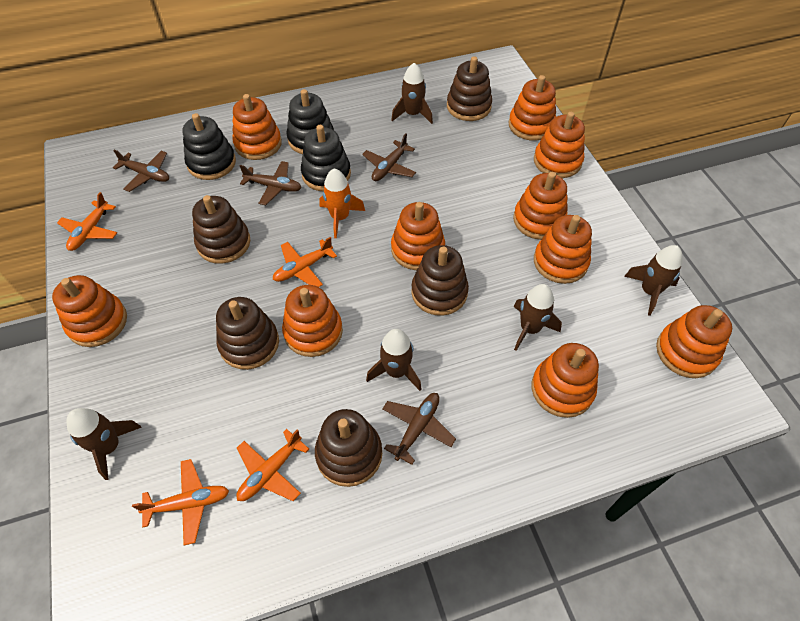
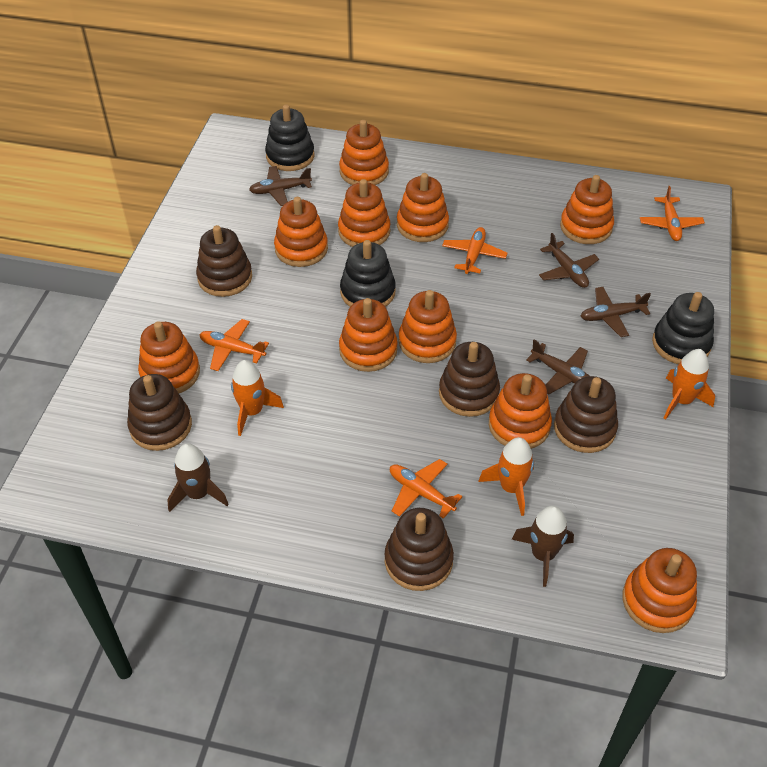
brown rocket: 5 -> 2
orange rocket: 1 -> 3

